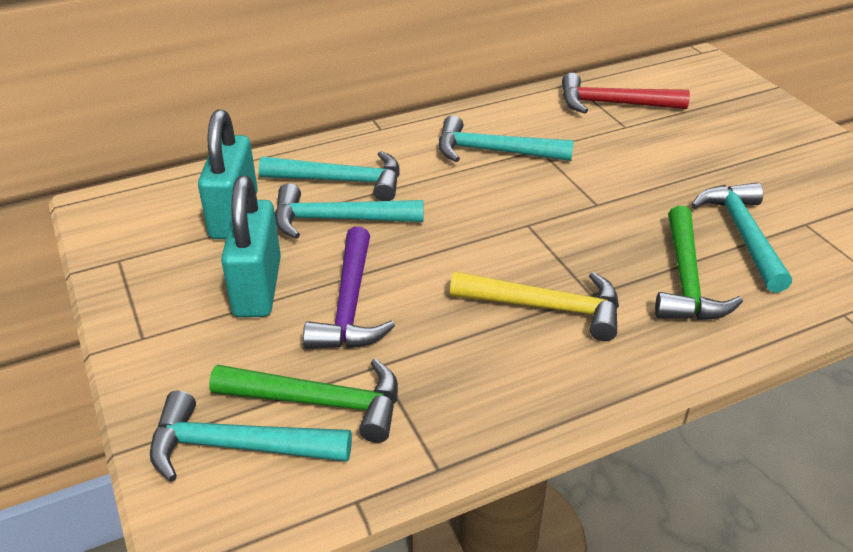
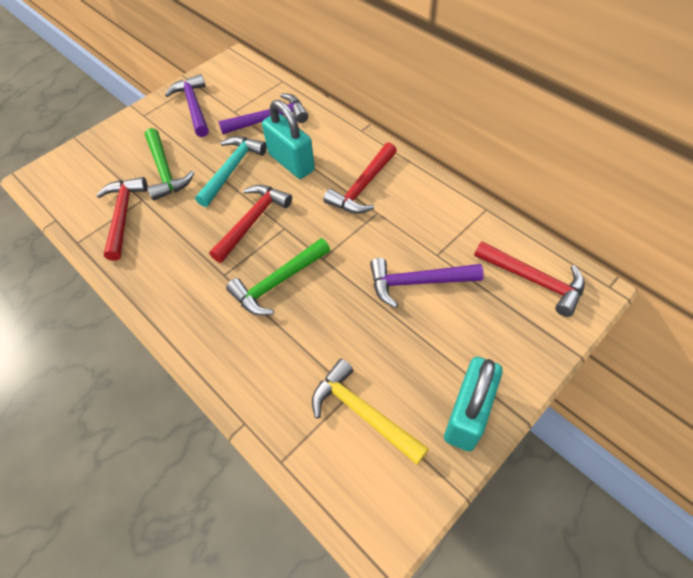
purple hammer: 1 -> 3
red hammer: 1 -> 4
turquoise hammer: 5 -> 1

